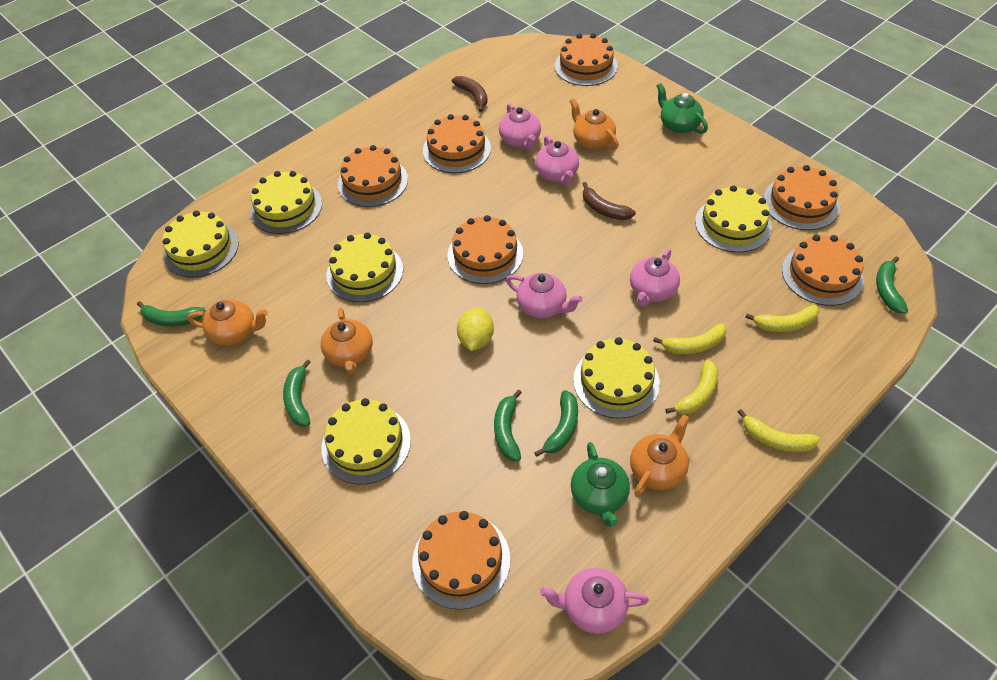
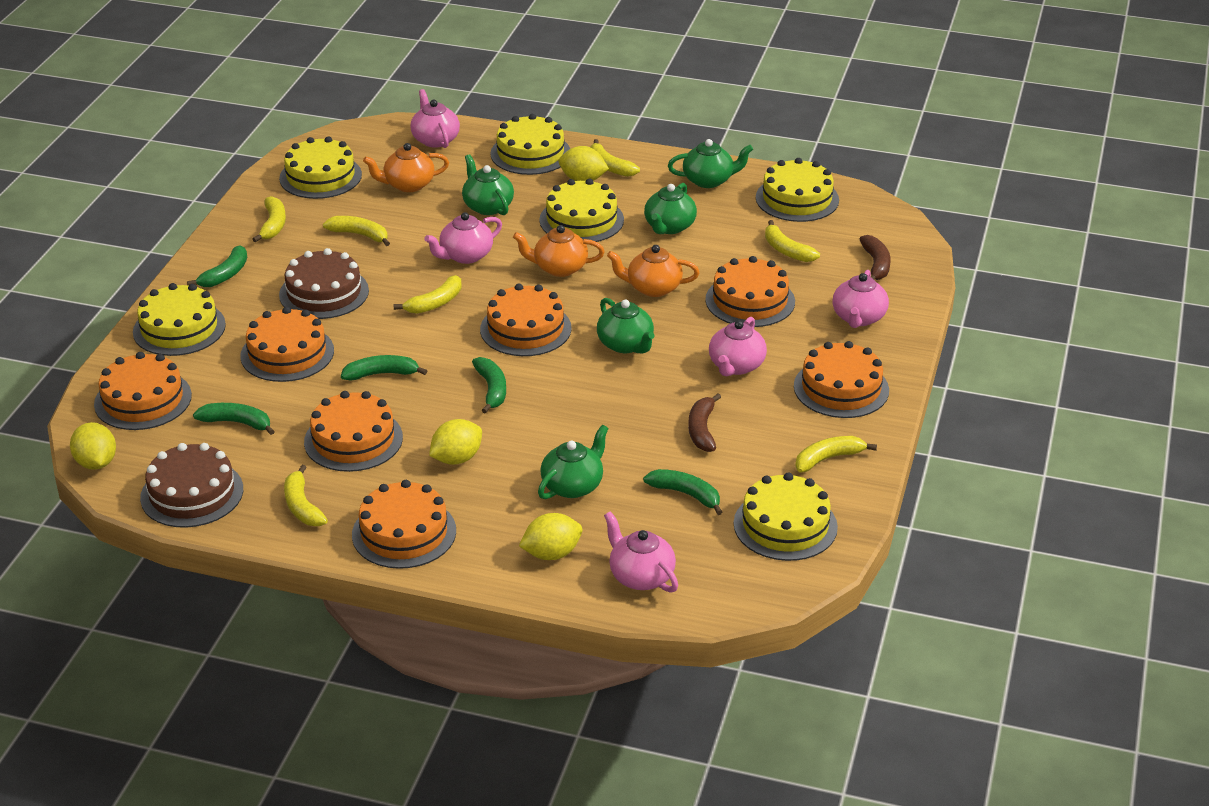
brown cake: 0 -> 2
green teapot: 2 -> 5
orange teapot: 4 -> 3
yellow banana: 4 -> 7
yellow lemon: 1 -> 4

